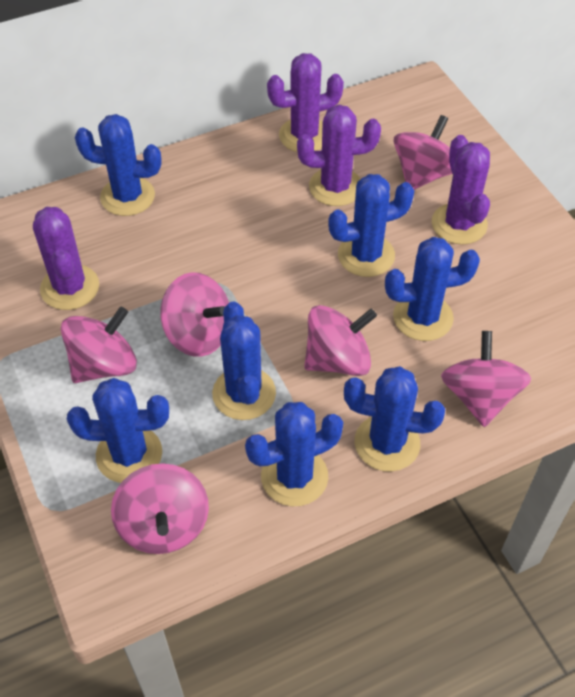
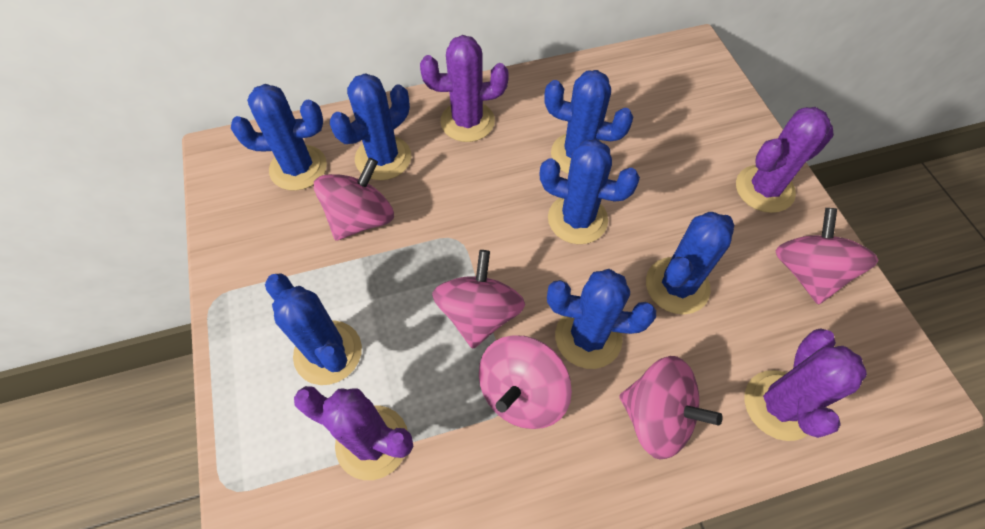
pink spinning top: 6 -> 5

